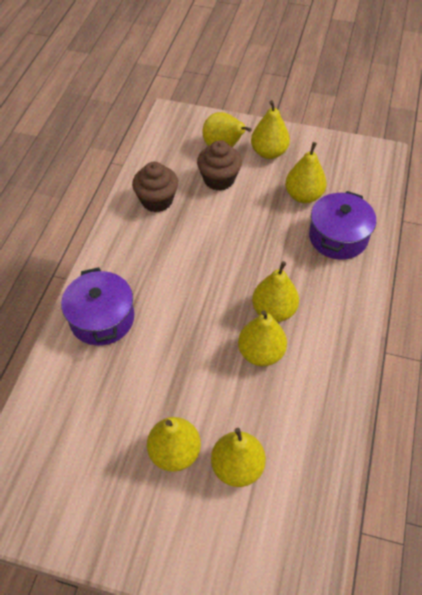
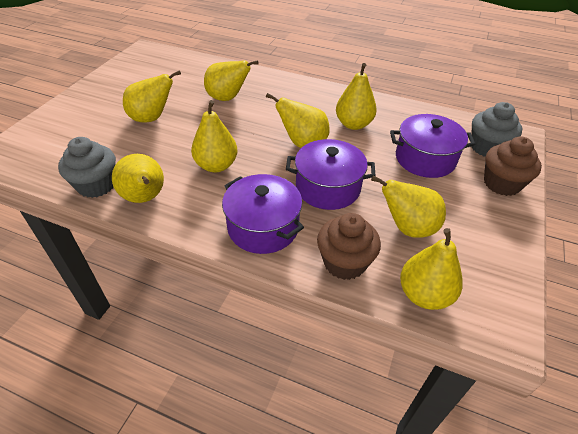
grey cupcake: 0 -> 2
purple pot: 2 -> 3
yellow pear: 7 -> 8

